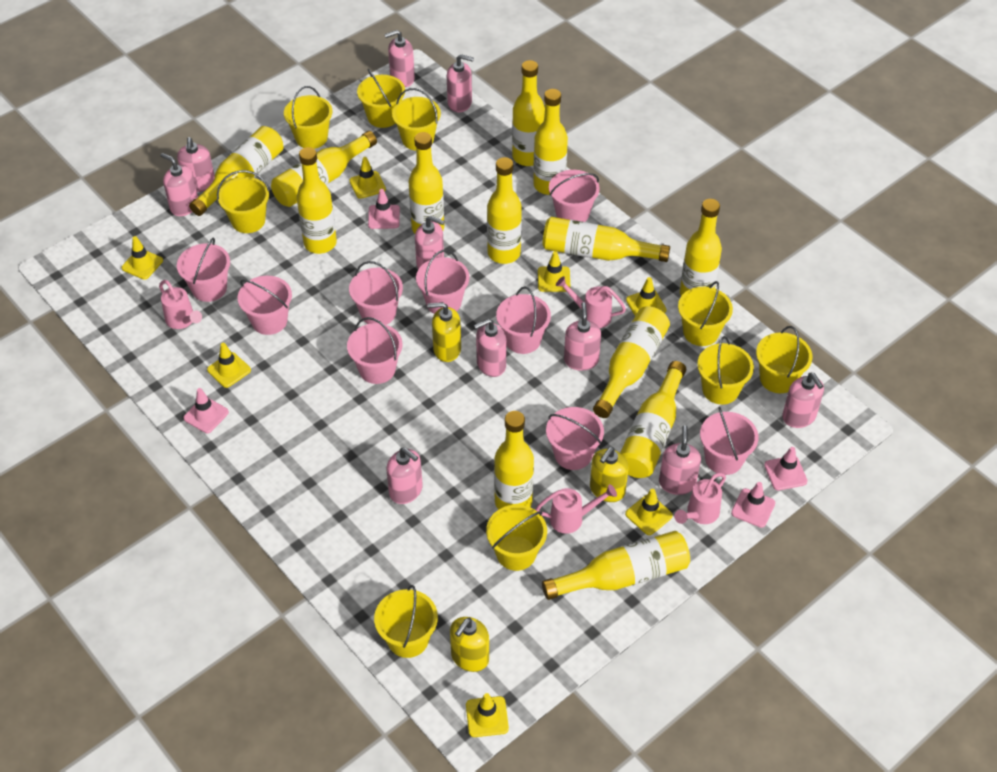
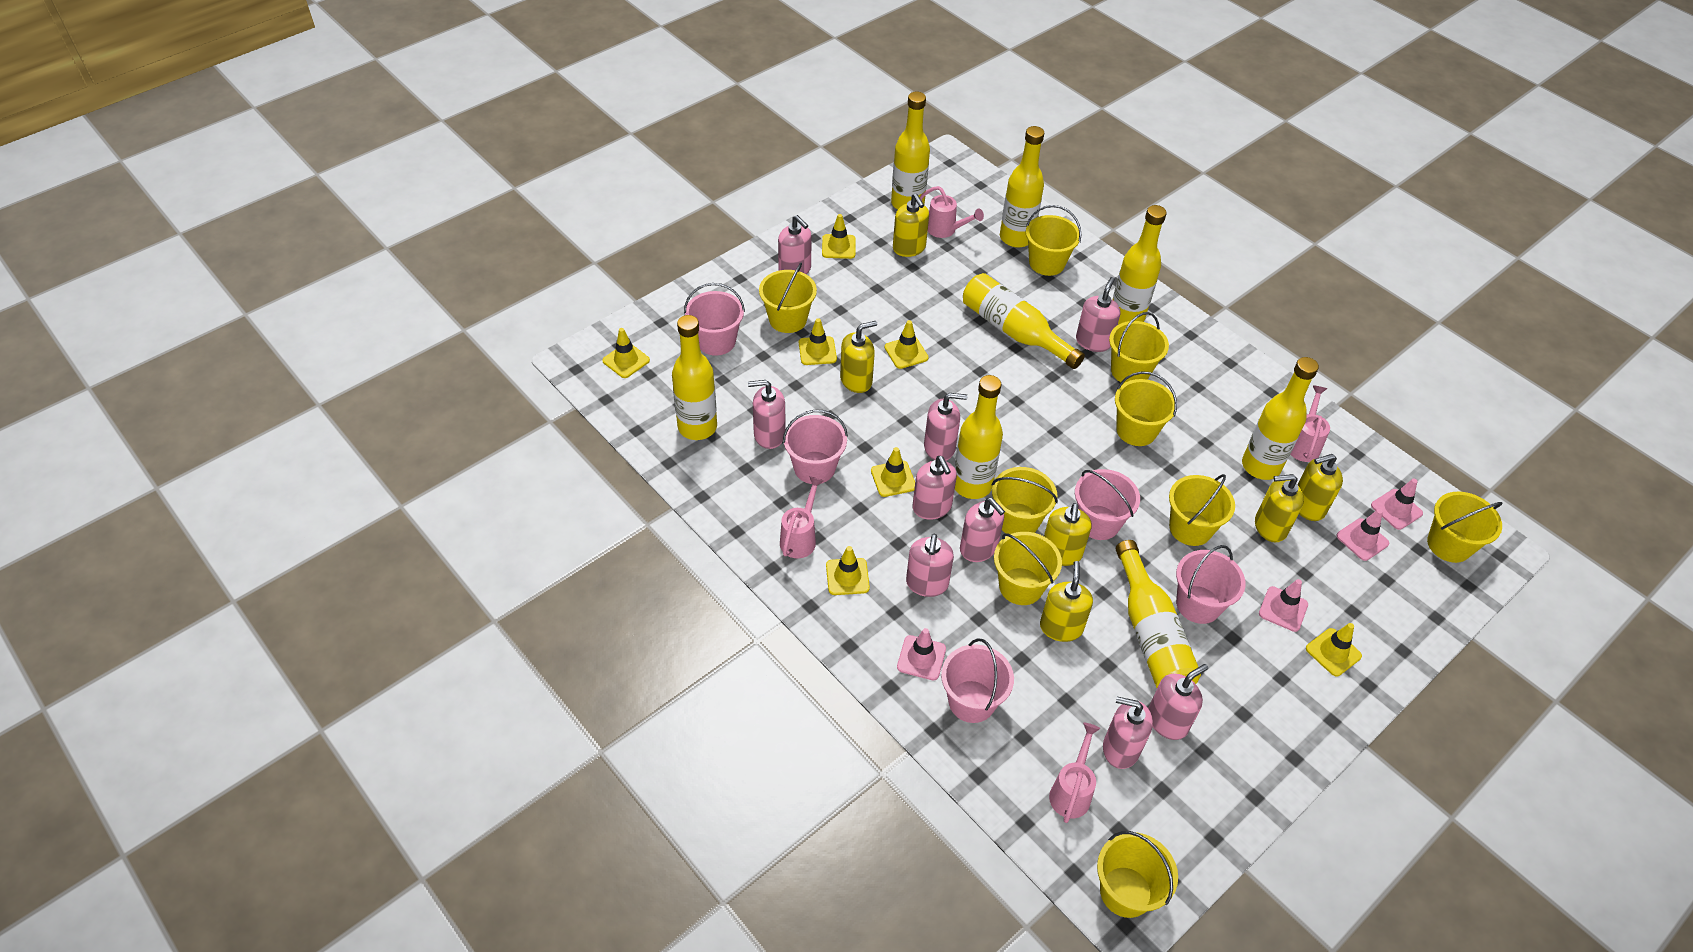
pink bucket: 9 -> 5
pink soap dispenser: 10 -> 9
yellow bottle: 13 -> 8
yellow soap dispenser: 3 -> 6

